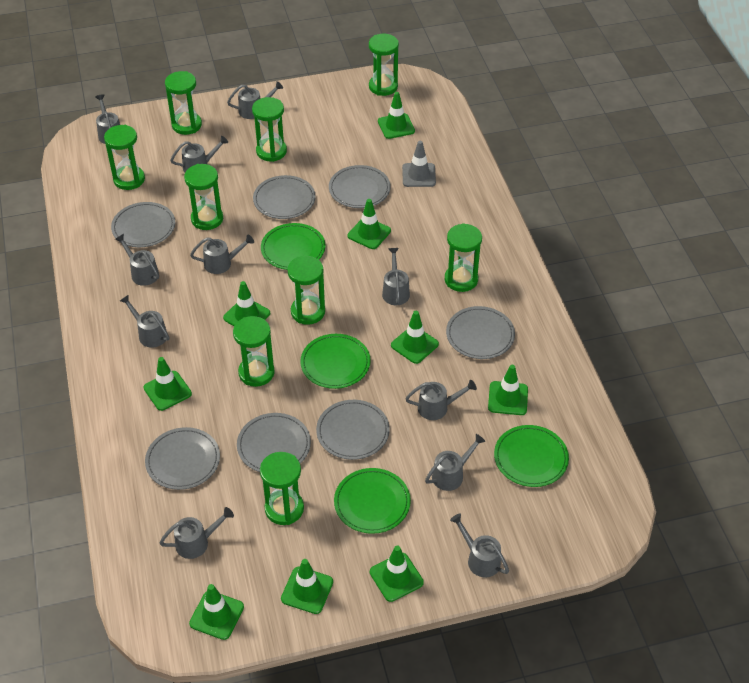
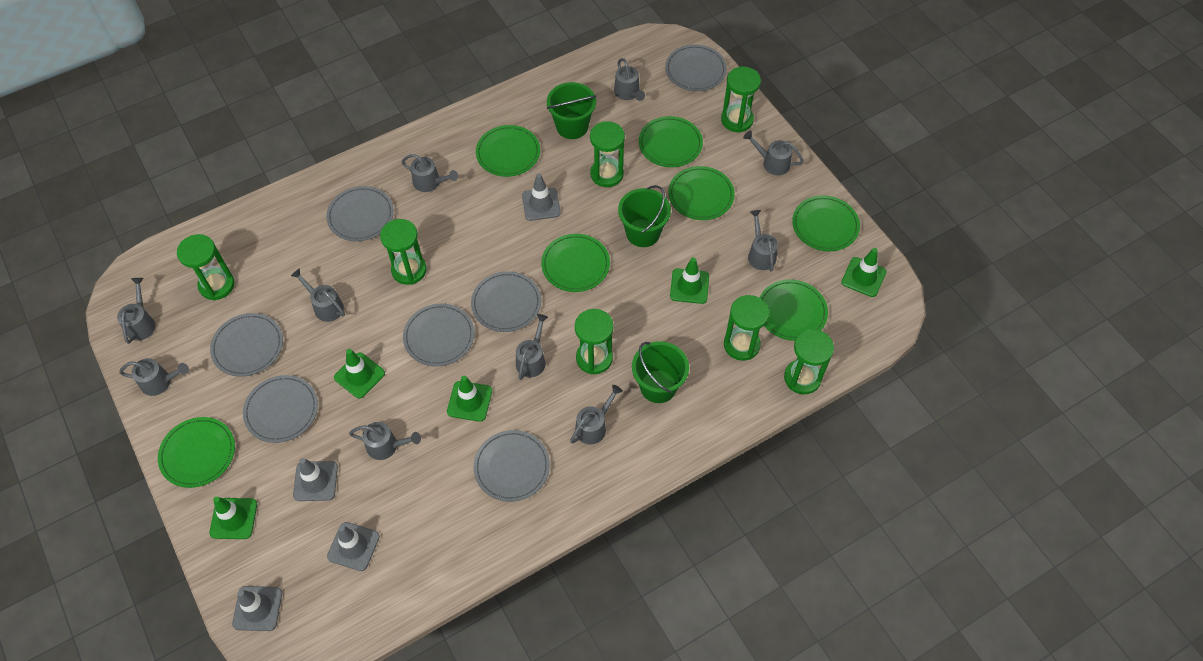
green bucket: 0 -> 3
green hourglass: 9 -> 7
green plate: 4 -> 7
green traffic cone: 9 -> 5
grey traffic cone: 1 -> 4
grey watering can: 11 -> 10

